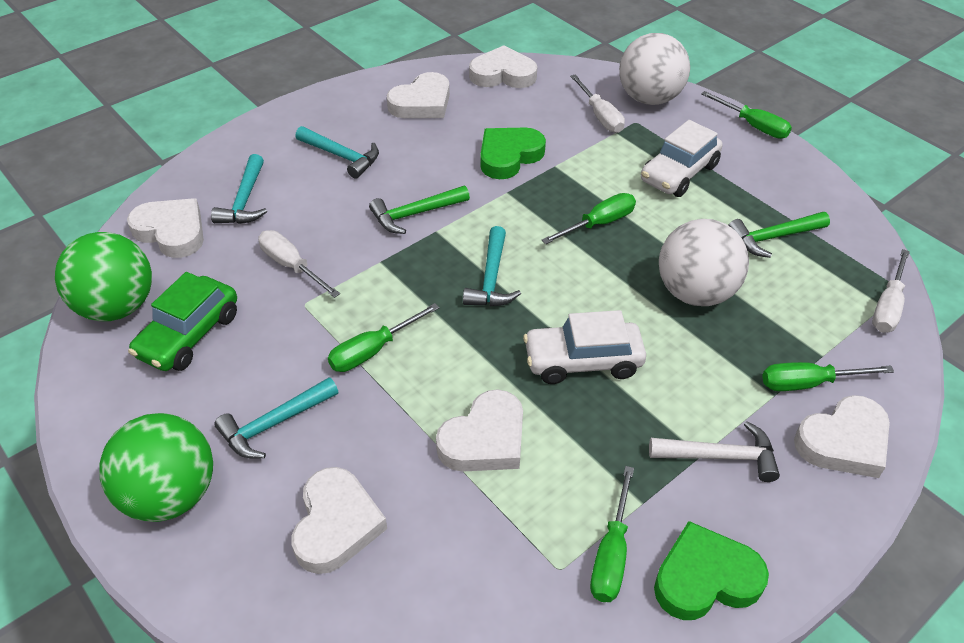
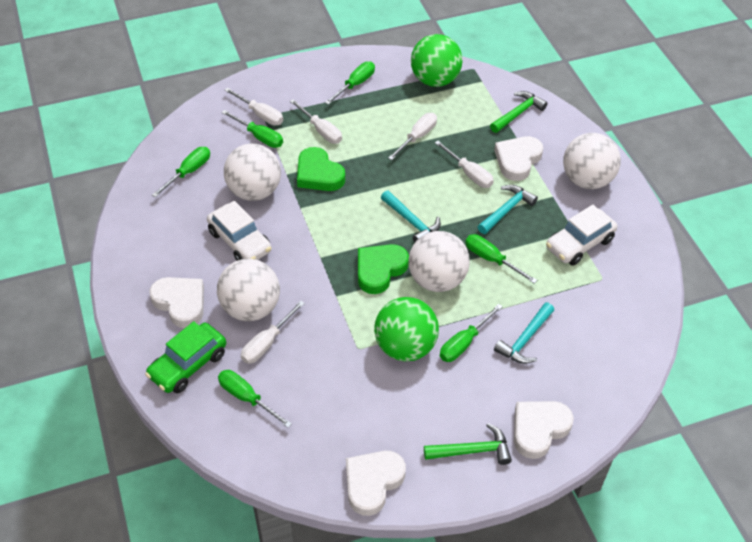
green screwdriver: 5 -> 6
turquoise hammer: 4 -> 3
white ball: 2 -> 4
white hammer: 1 -> 0
white heart: 6 -> 4
white screwdriver: 3 -> 5

